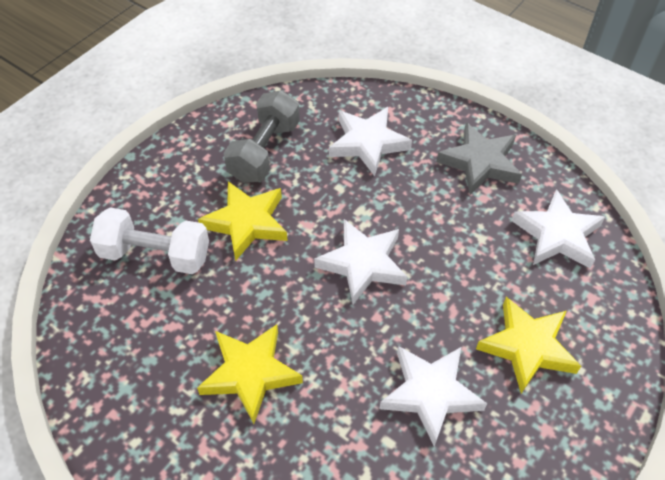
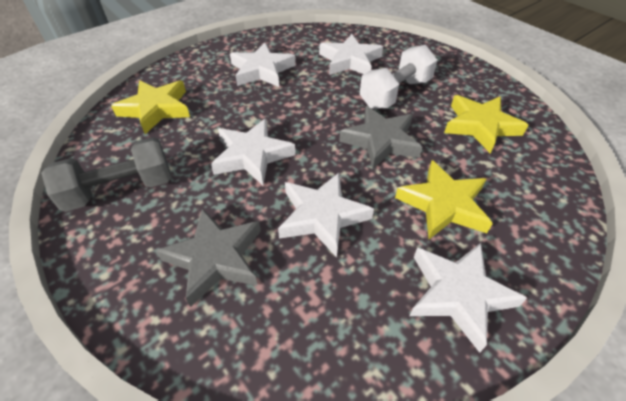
grey star: 1 -> 2
white star: 4 -> 5

